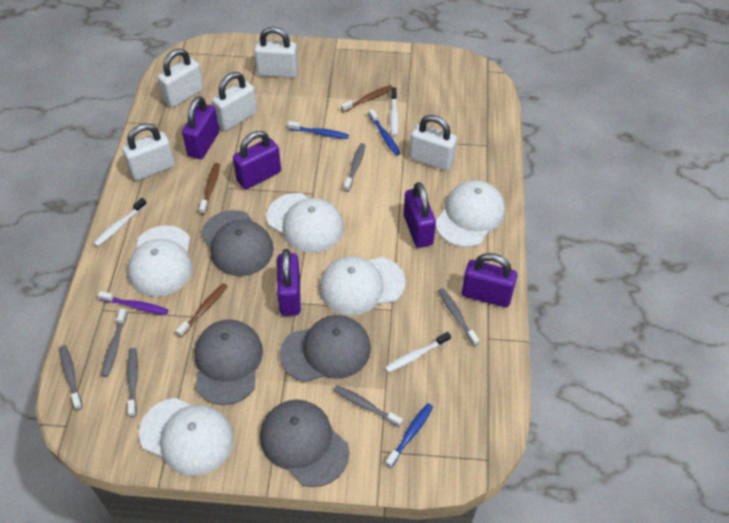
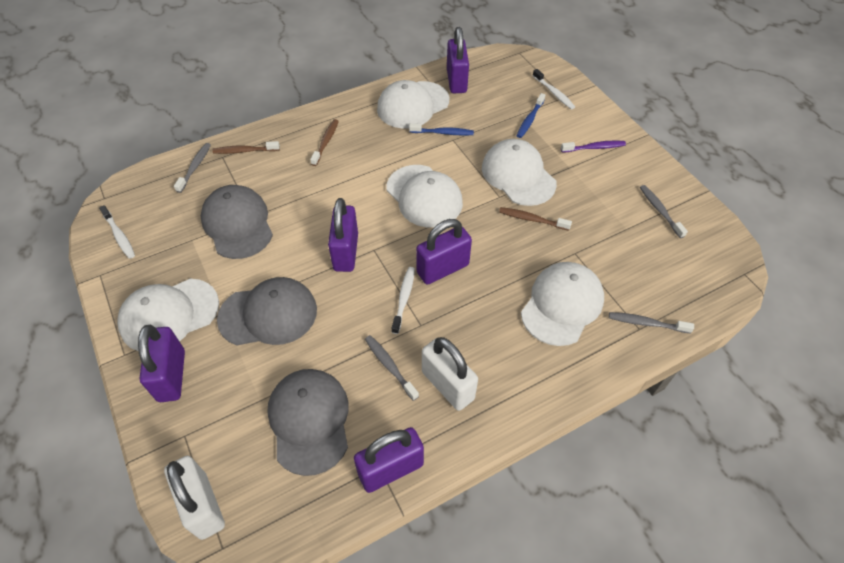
blue toothbrush: 3 -> 2
grey cap: 4 -> 3
grey toothbrush: 6 -> 4
white padlock: 5 -> 2

